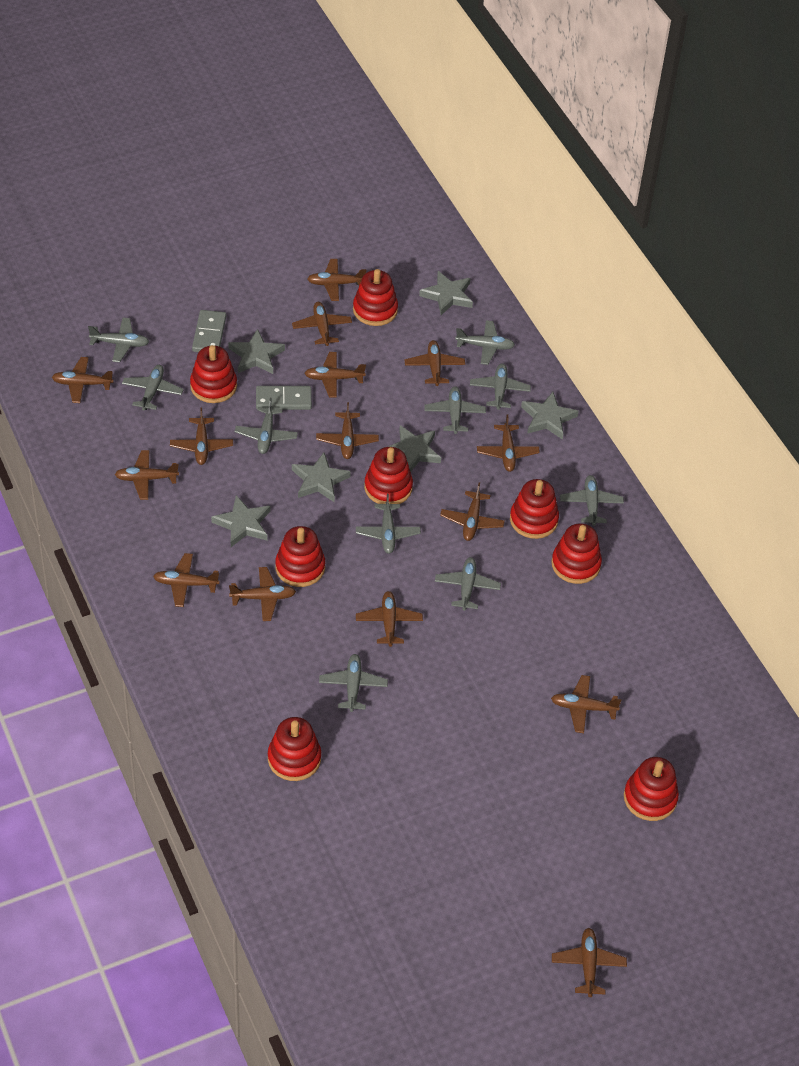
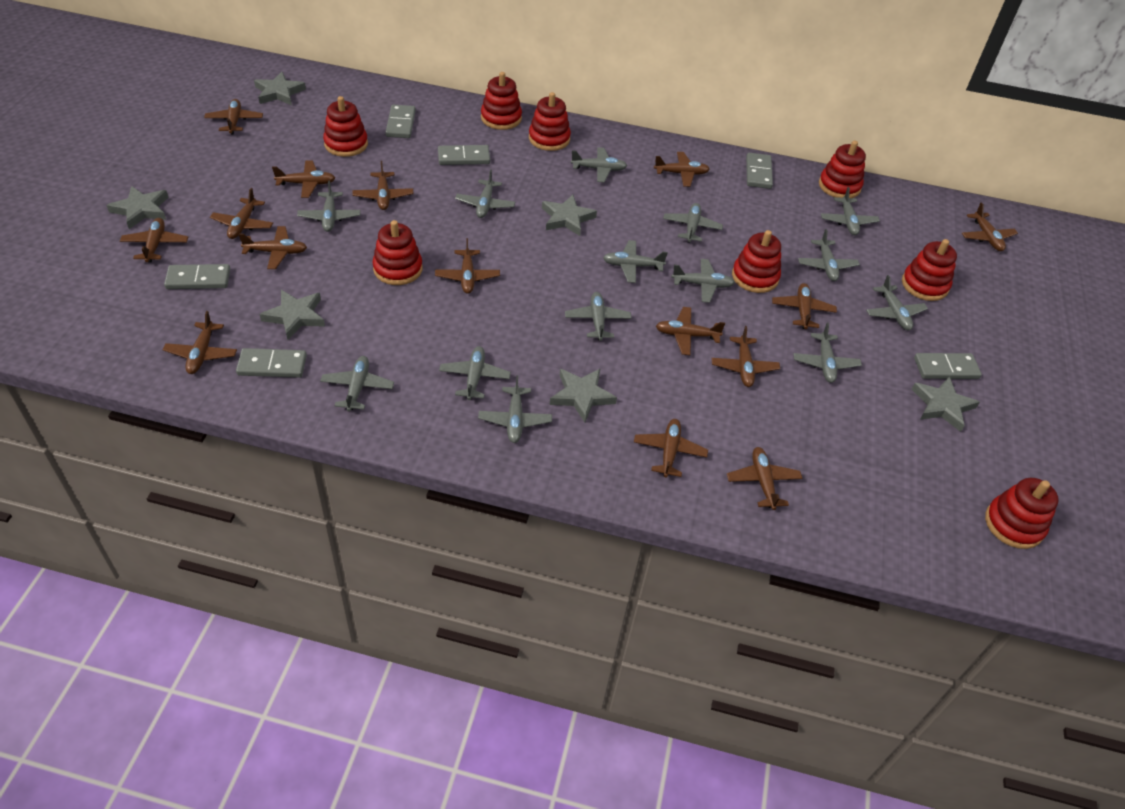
grey domino: 2 -> 6
grey plane: 10 -> 14

